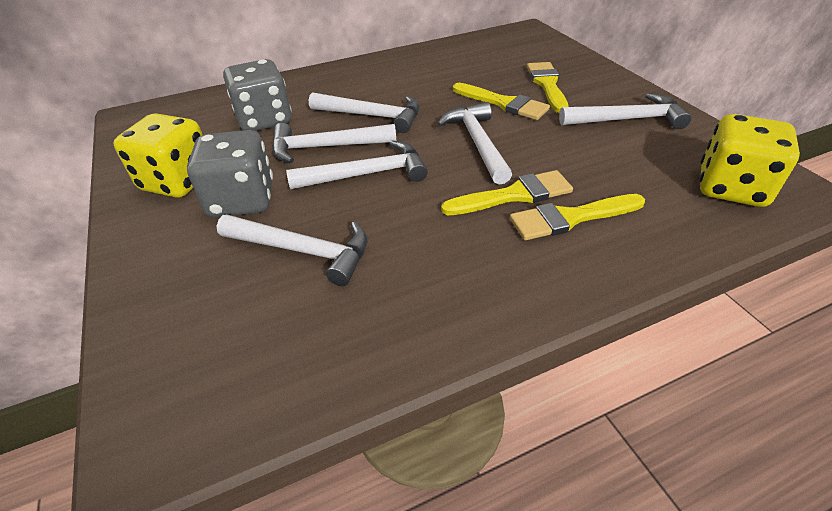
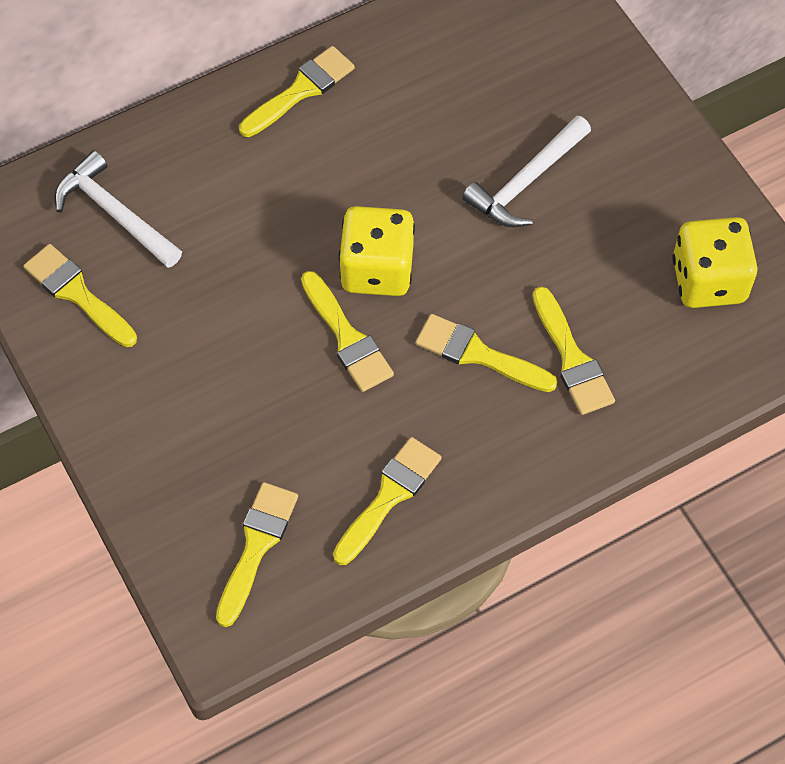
grey dice: 2 -> 0
white hammer: 6 -> 2
yellow brush: 4 -> 7

